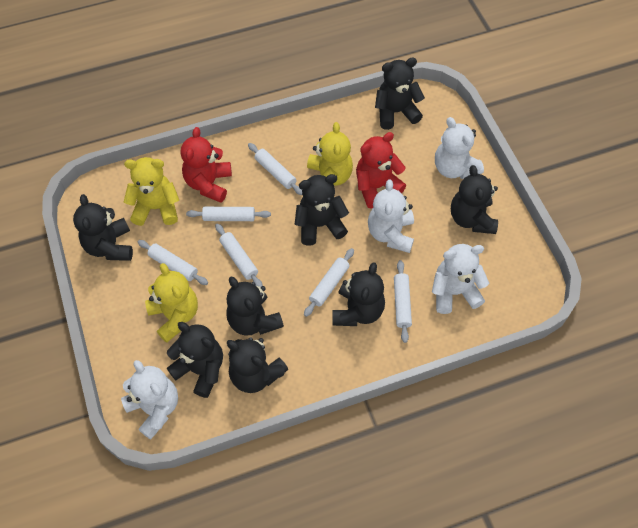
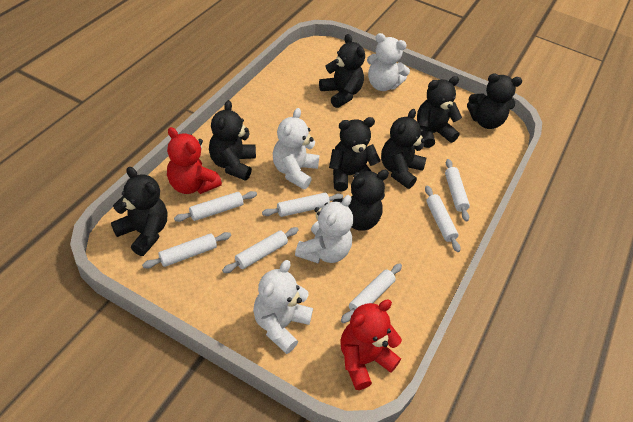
white rolling pin: 6 -> 7
yellow teddy bear: 3 -> 0

